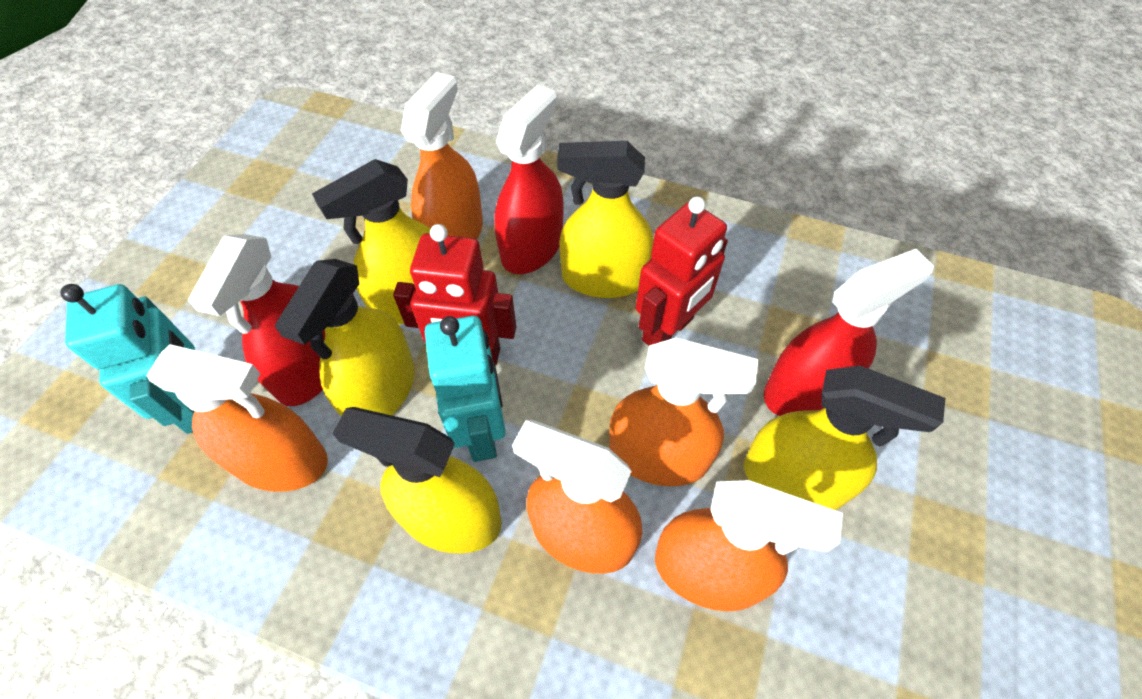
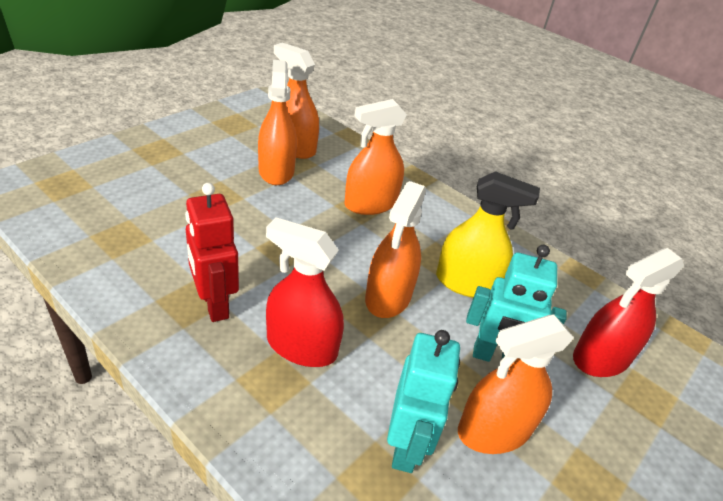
red robot: 2 -> 1
red spray bottle: 3 -> 2
yellow spray bottle: 5 -> 1

